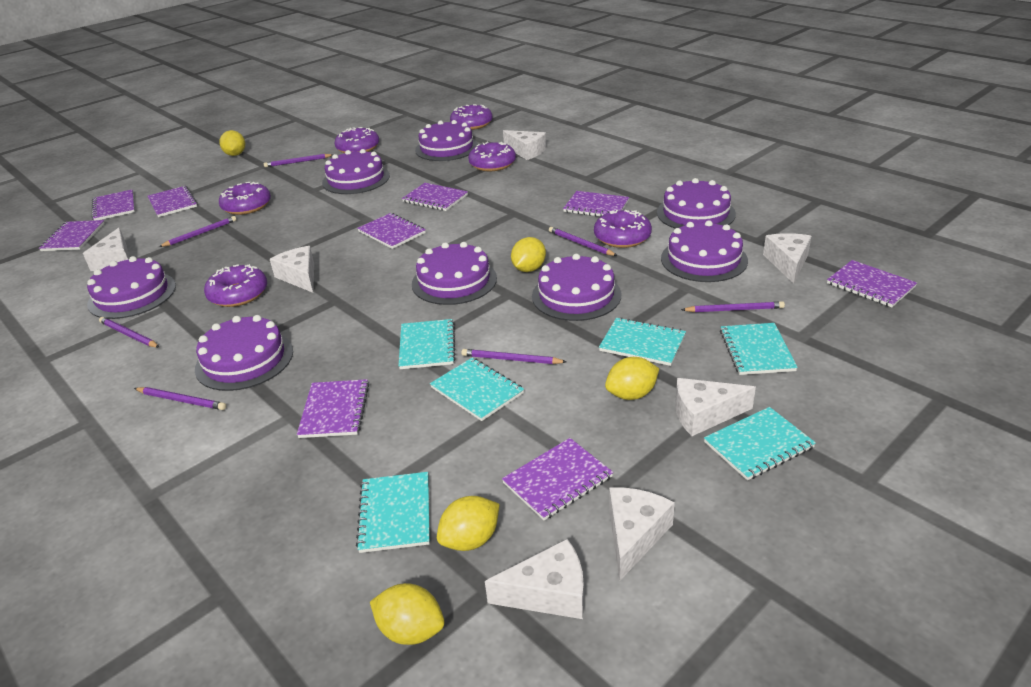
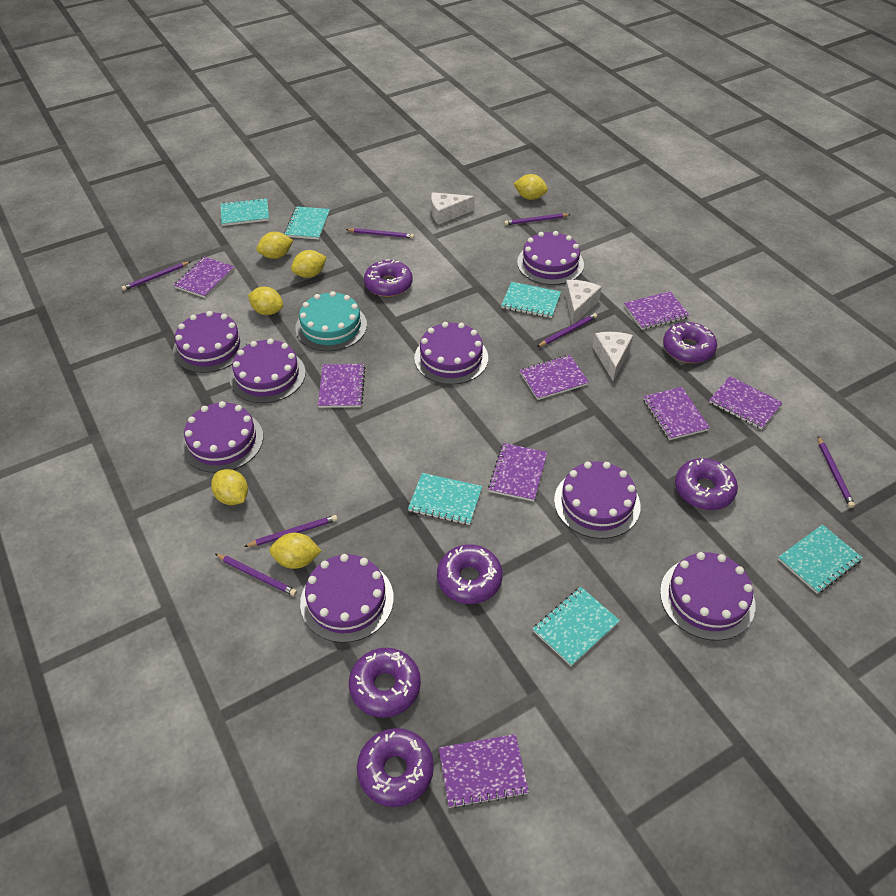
purple notebook: 9 -> 8
turquoise cake: 0 -> 1
white cheese: 7 -> 3
yellow lemon: 5 -> 6

